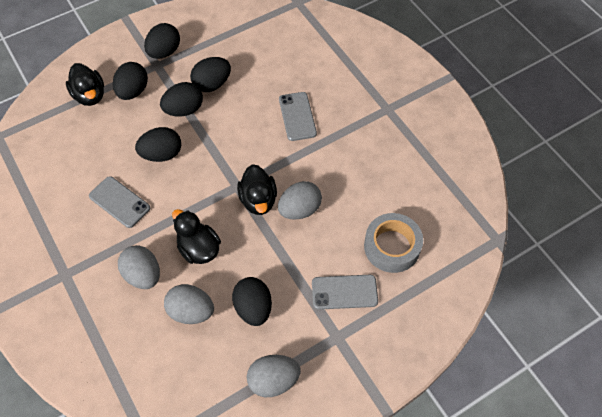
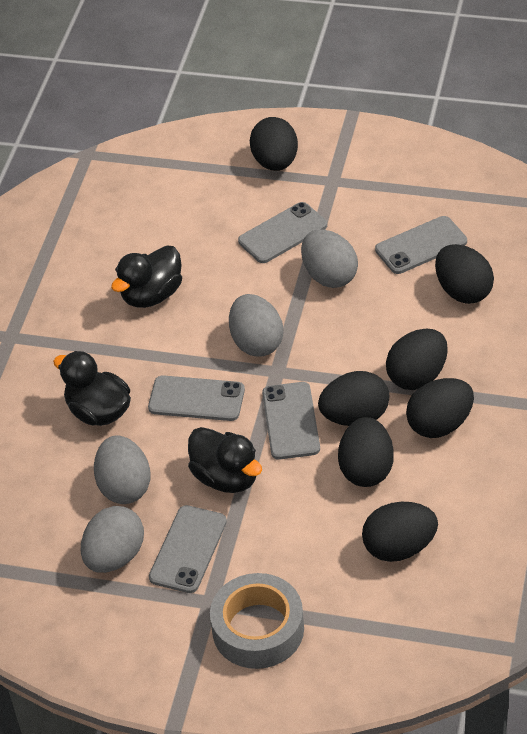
black egg: 6 -> 7
grey phone: 3 -> 5

